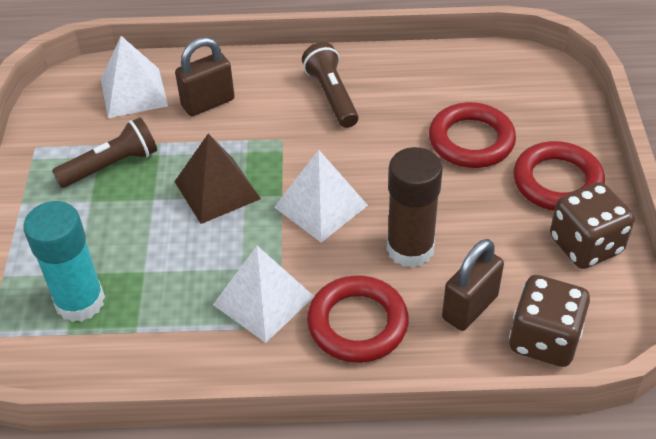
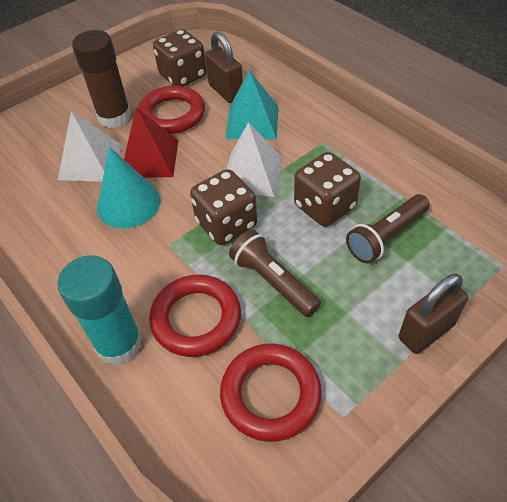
brown dice: 2 -> 3
brown pyramid: 1 -> 0
red pyramid: 0 -> 1
turquoise cone: 0 -> 1
turquoise pyramid: 0 -> 1
white pyramid: 3 -> 2

